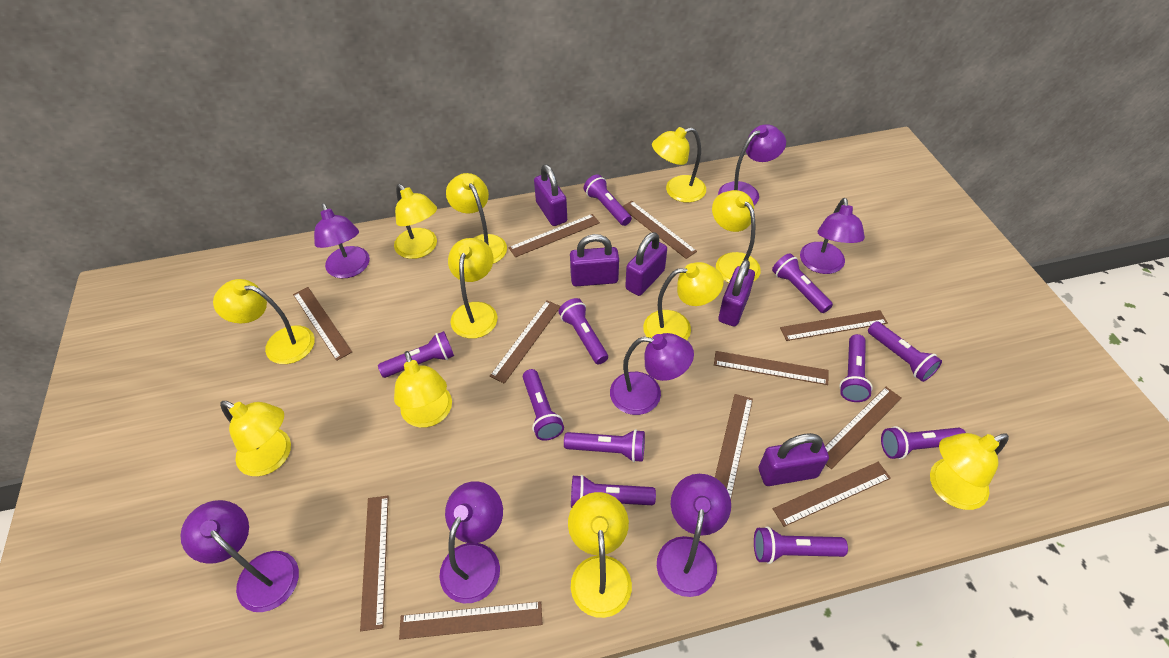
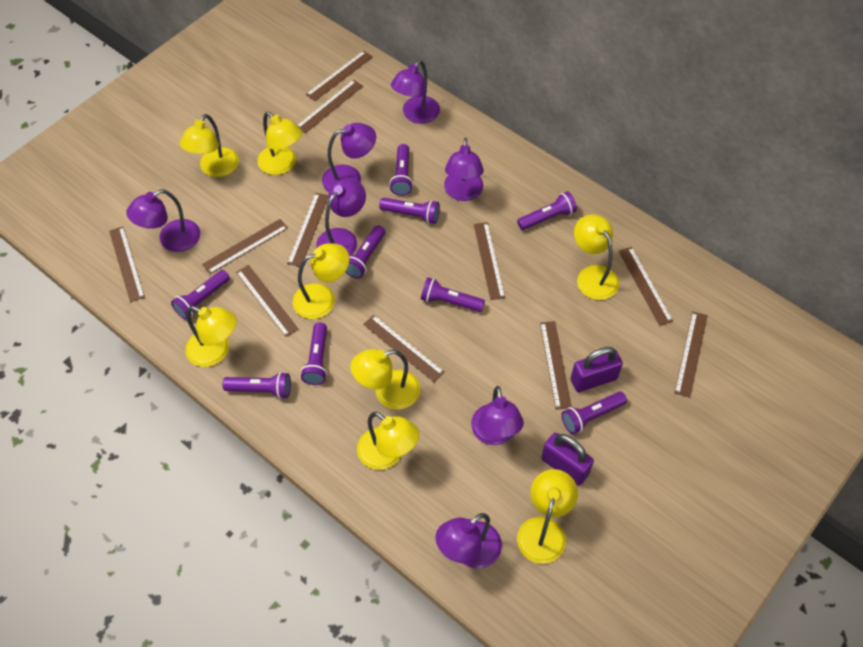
purple flashlight: 11 -> 9
purple padlock: 5 -> 2
yellow lamp: 11 -> 8

